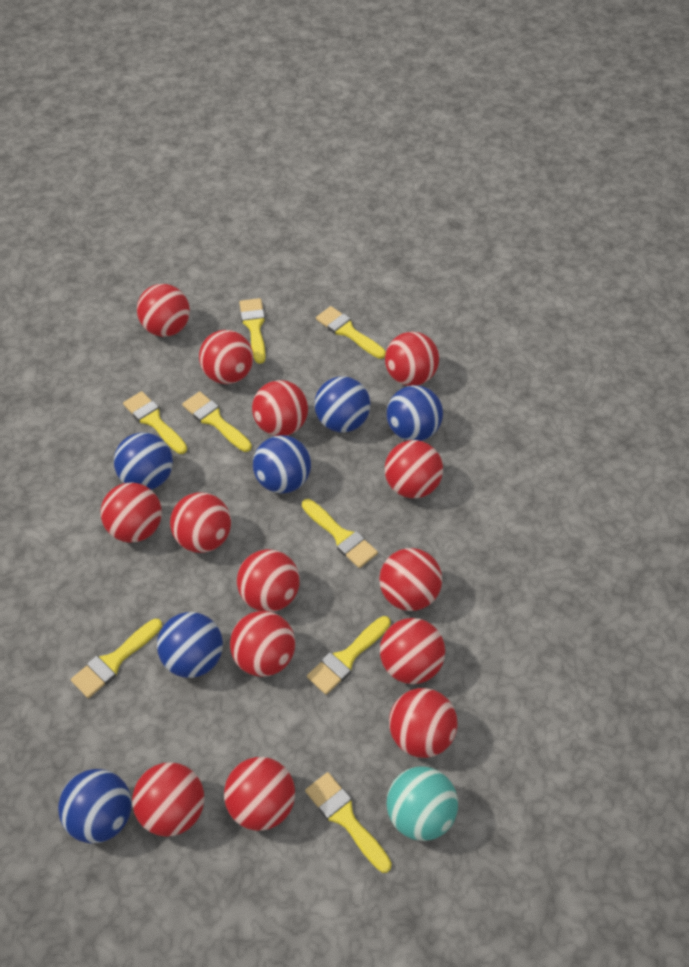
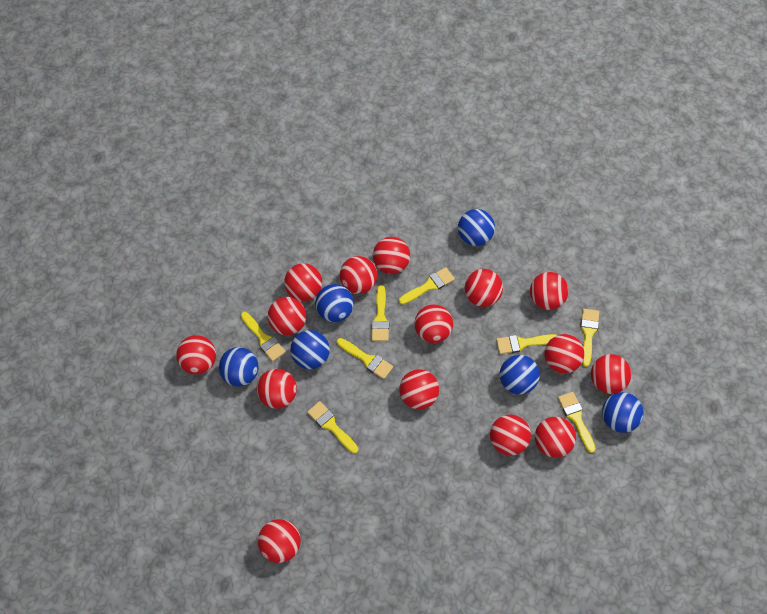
red ball: 14 -> 15
turquoise ball: 1 -> 0

